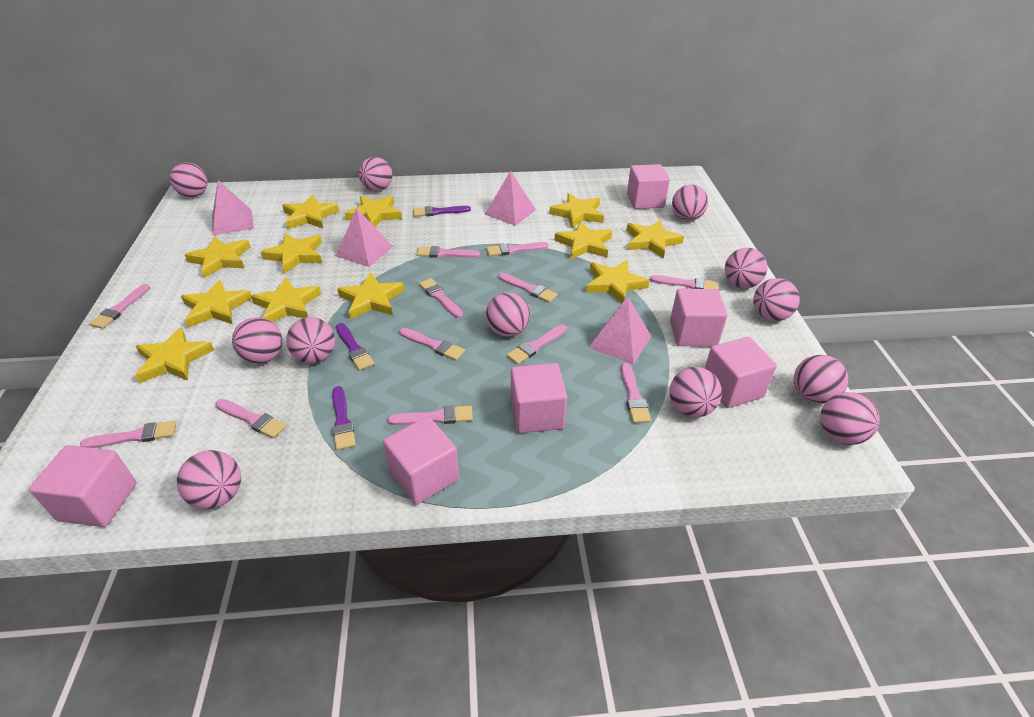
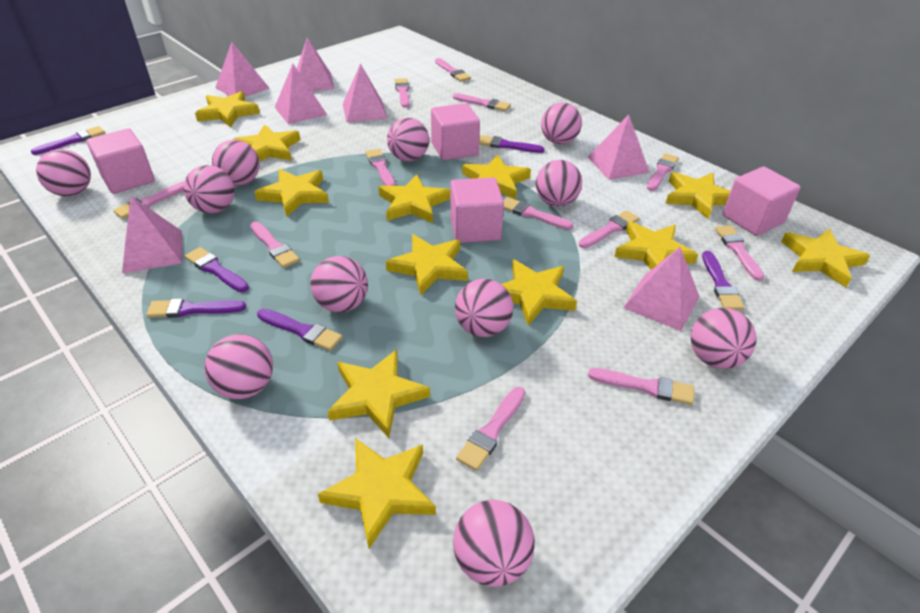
pink ball: 12 -> 11
pink cube: 6 -> 4
pink pyramid: 4 -> 7
purple brush: 3 -> 6

